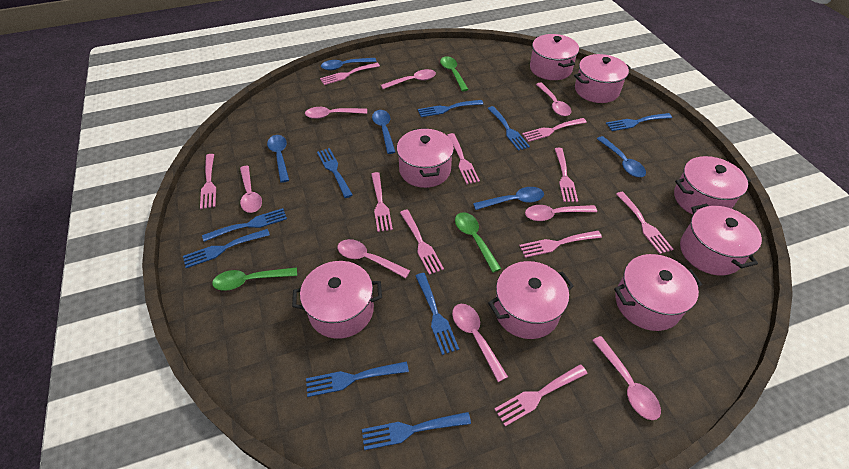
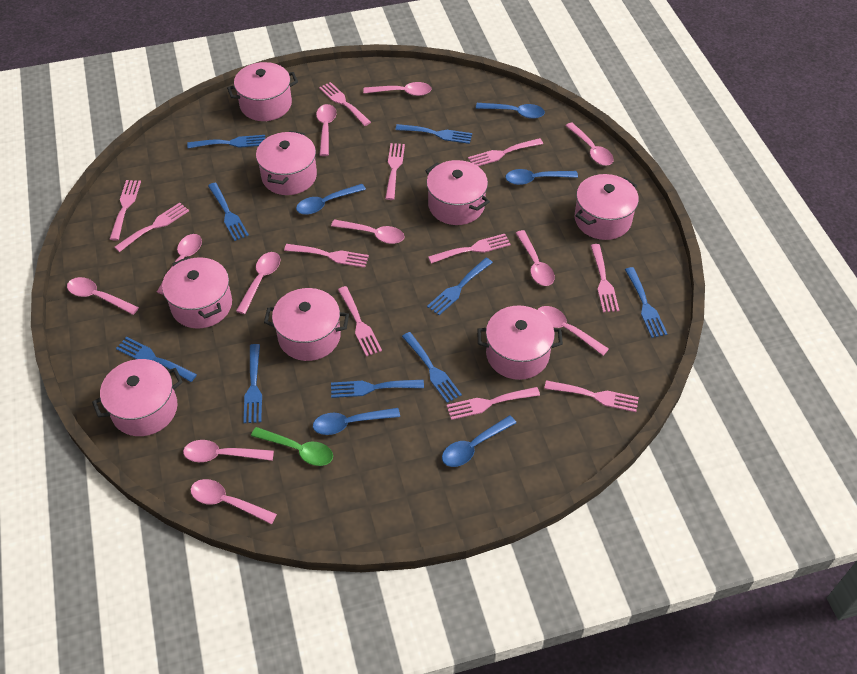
green spoon: 3 -> 1
pink fork: 10 -> 11
pink spoon: 8 -> 11

